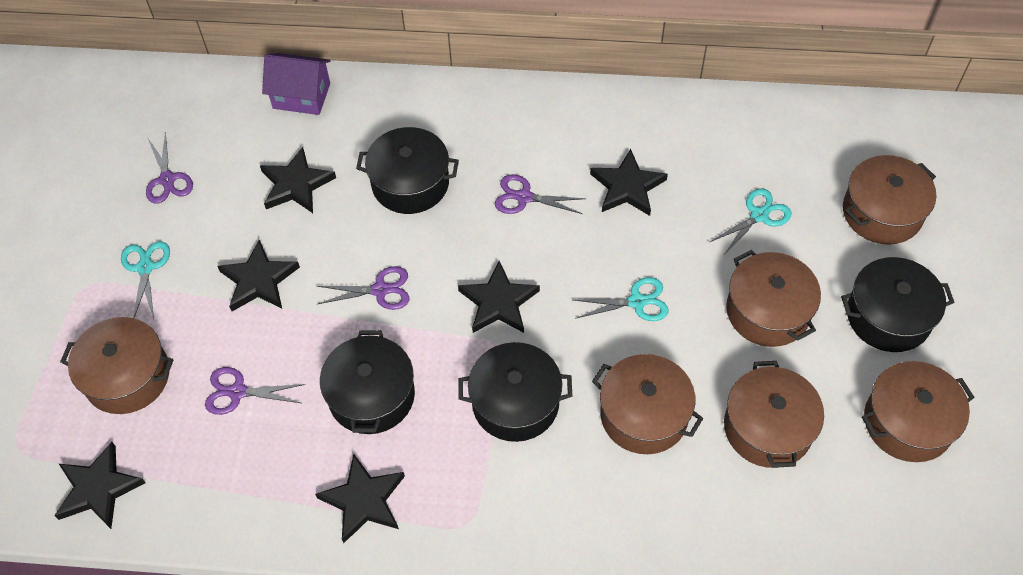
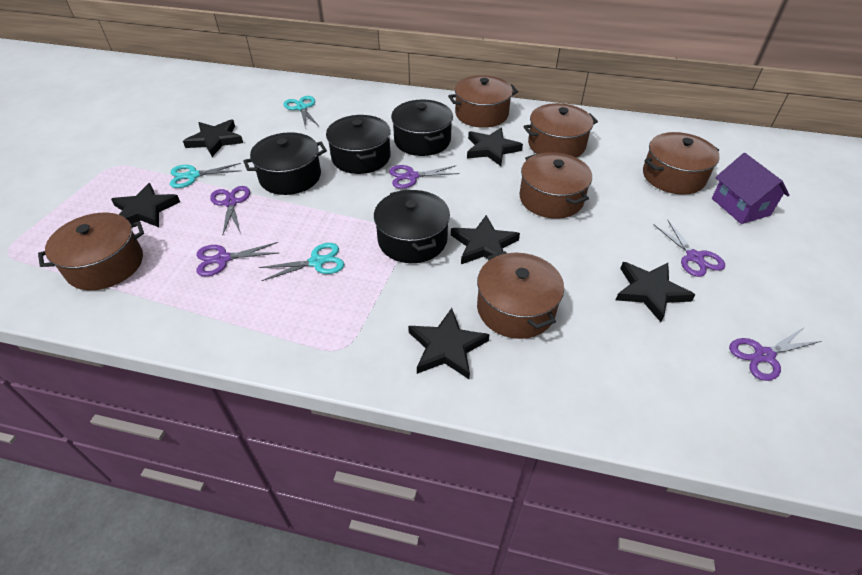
purple scissors: 4 -> 5

